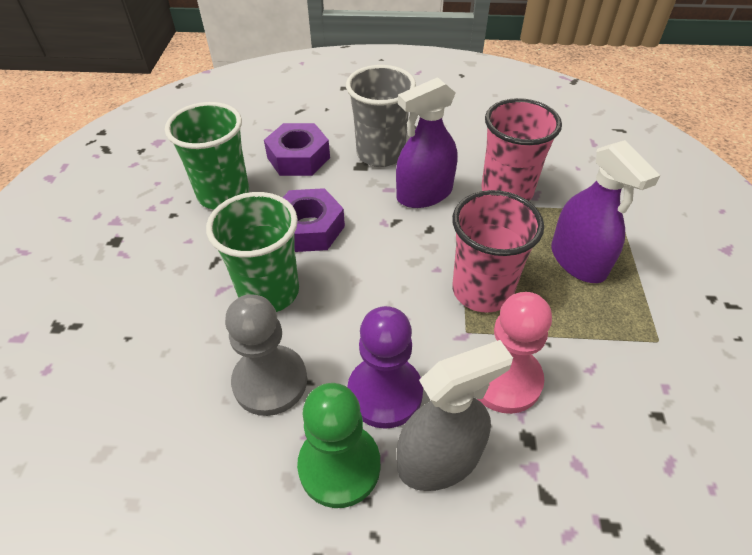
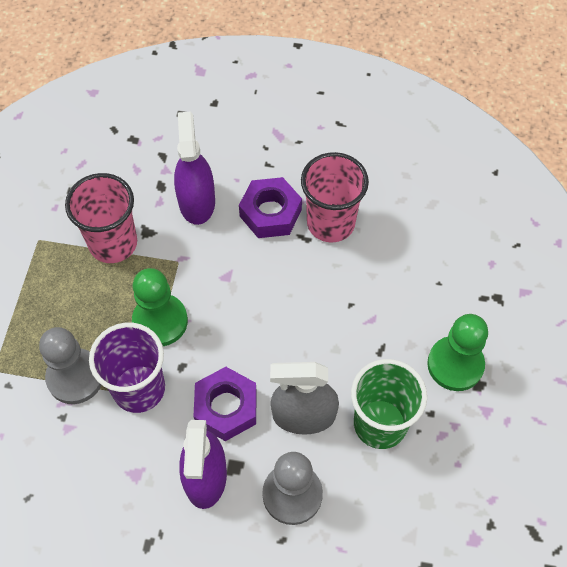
green cup: 2 -> 1
green pawn: 1 -> 2
grey cup: 1 -> 0
grey pawn: 1 -> 2
pink pawn: 1 -> 0
purple cup: 0 -> 1
purple pawn: 1 -> 0

